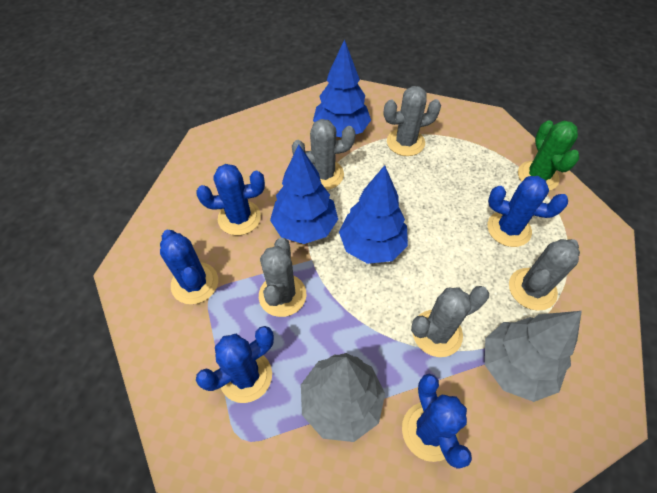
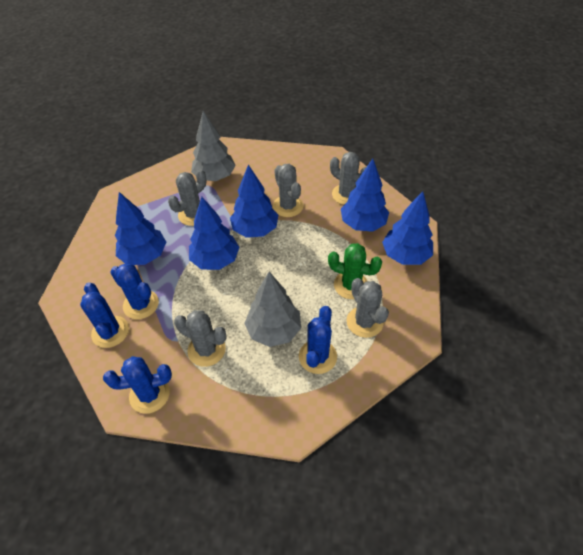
blue cactus: 5 -> 4
blue tree: 3 -> 5

